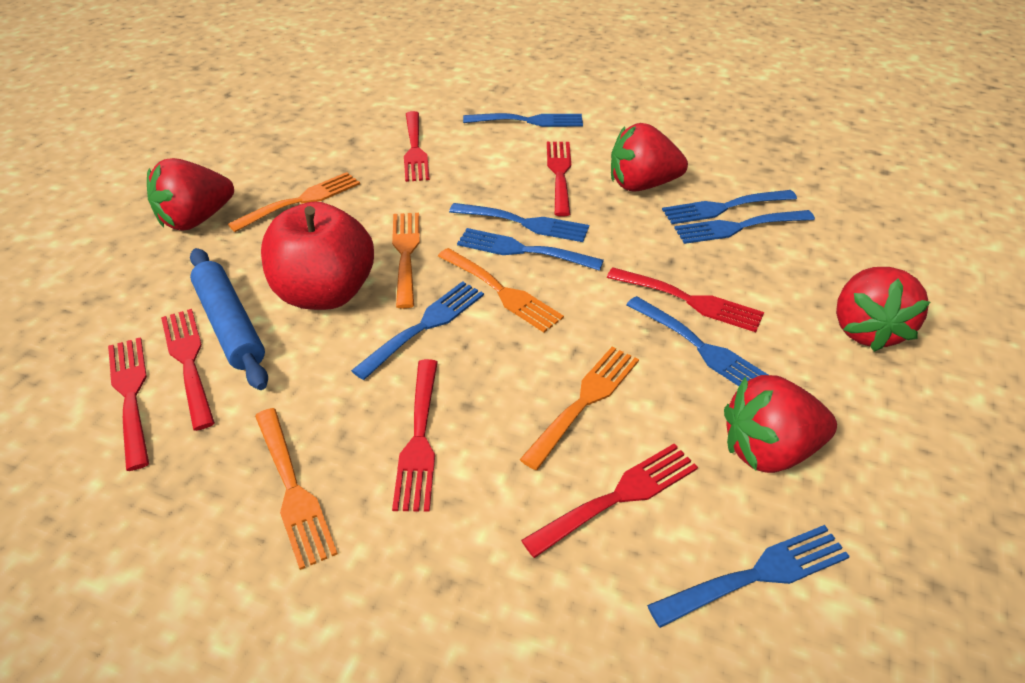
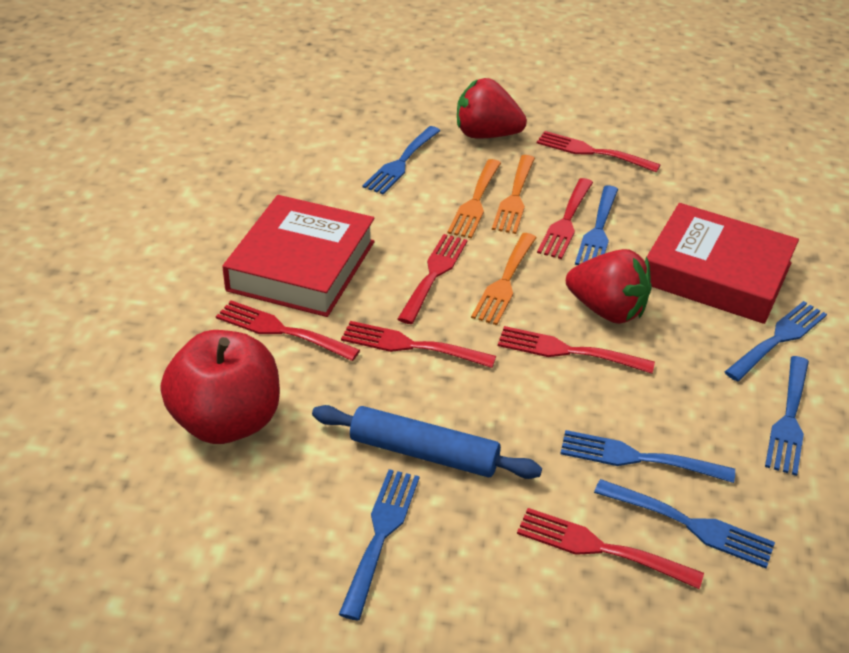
blue fork: 8 -> 7
orange fork: 5 -> 3
red book: 0 -> 2
red strawberry: 4 -> 2

